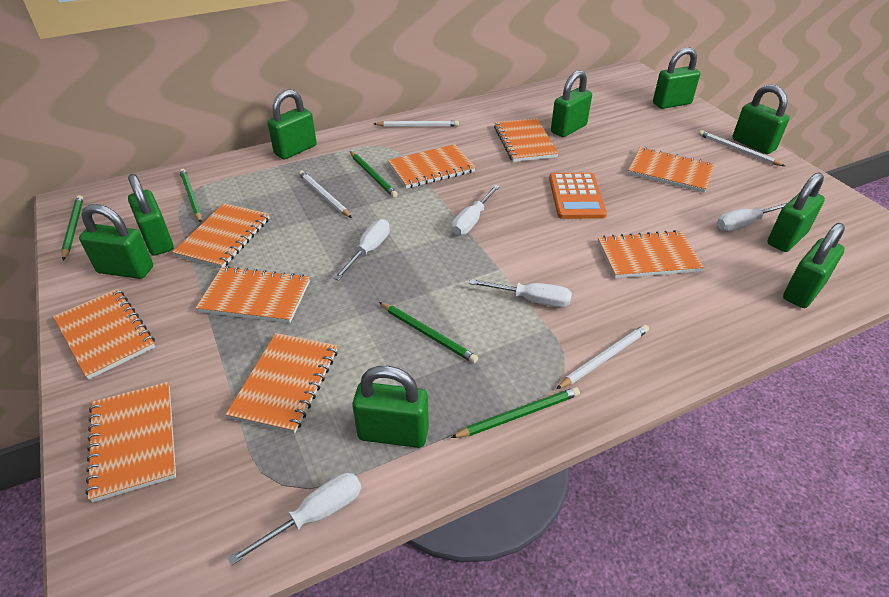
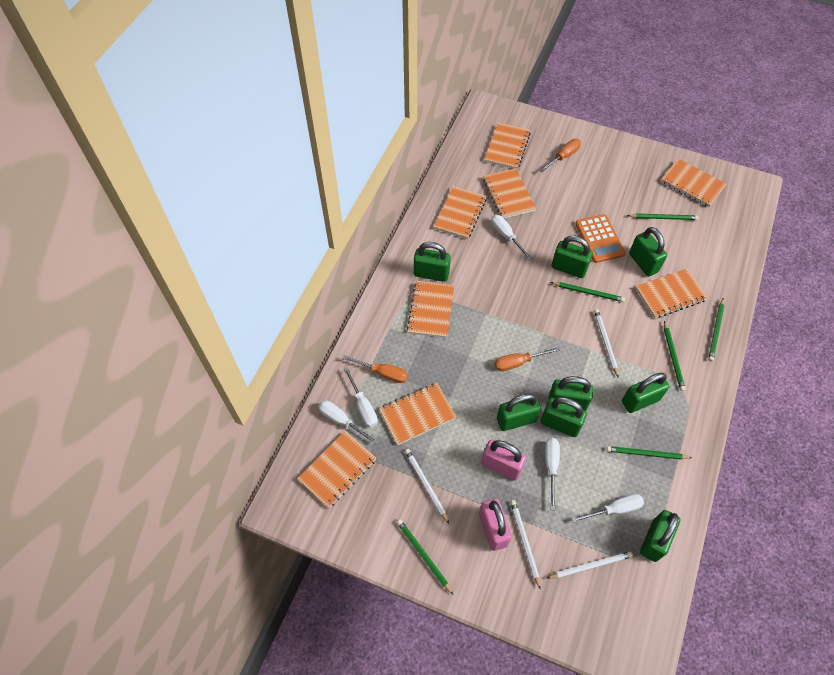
green padlock: 9 -> 8
green pencil: 5 -> 6
orange notebook: 9 -> 8
orange screwdriver: 0 -> 3
pink padlock: 0 -> 2

